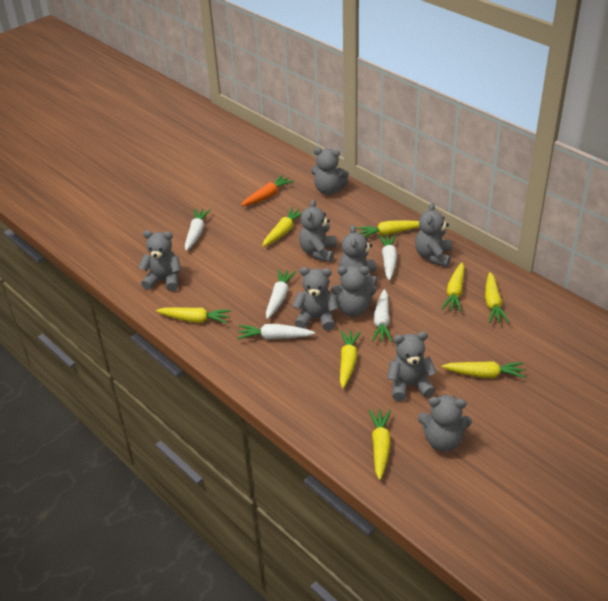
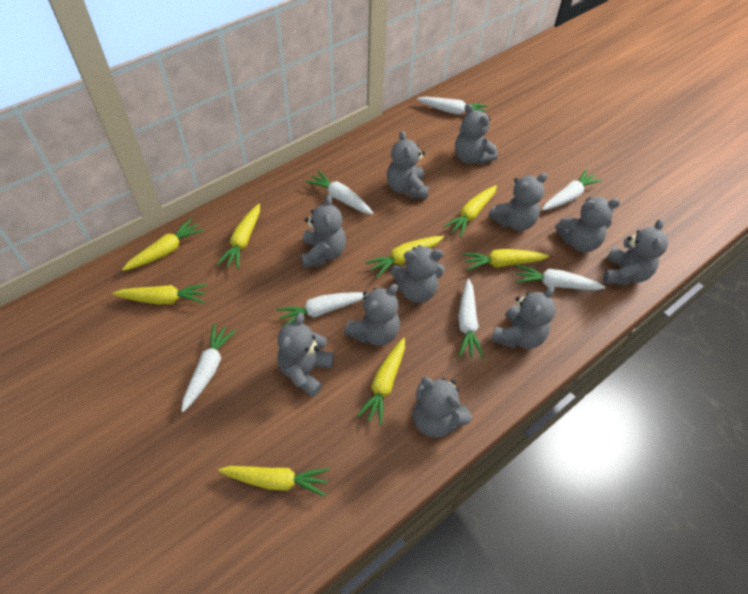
grey teddy bear: 9 -> 11
orange carrot: 1 -> 0
white carrot: 5 -> 7

